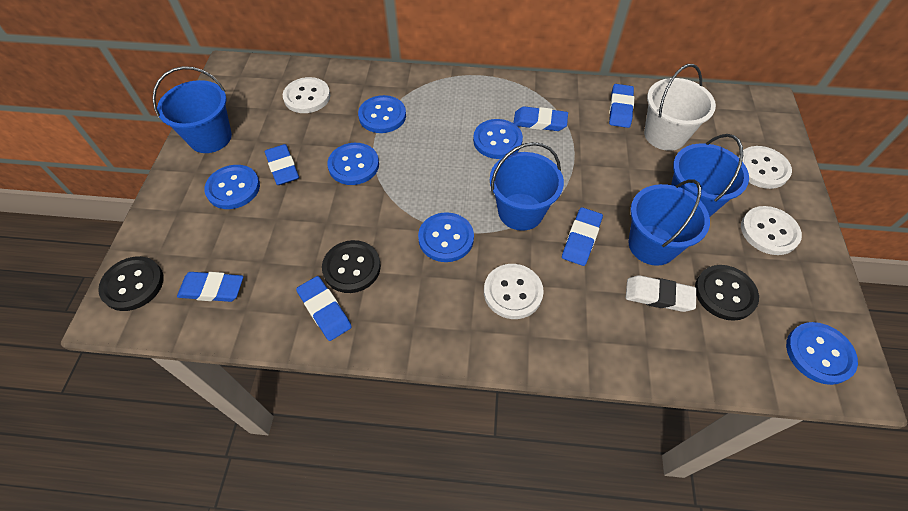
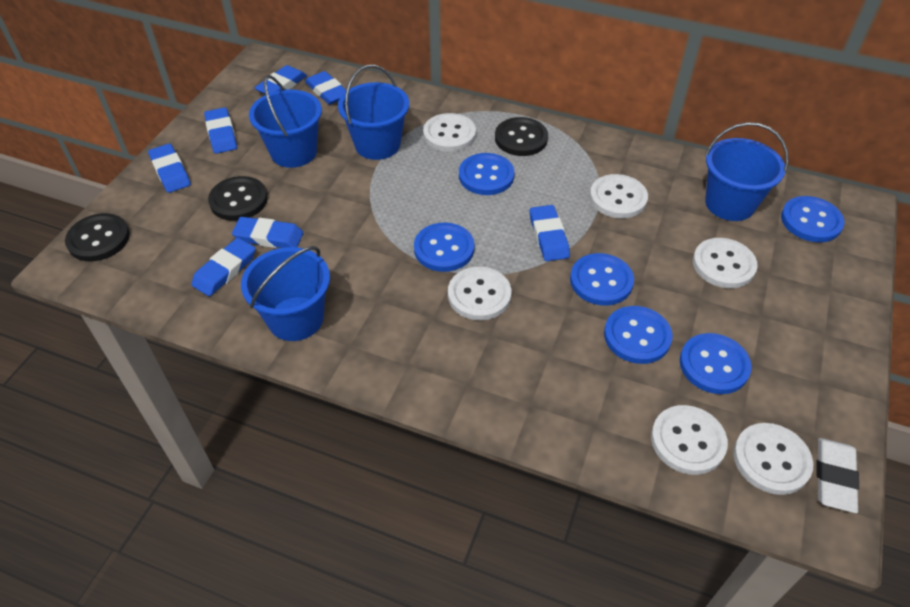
blue eraser: 6 -> 7
white bucket: 1 -> 0
white button: 4 -> 6

